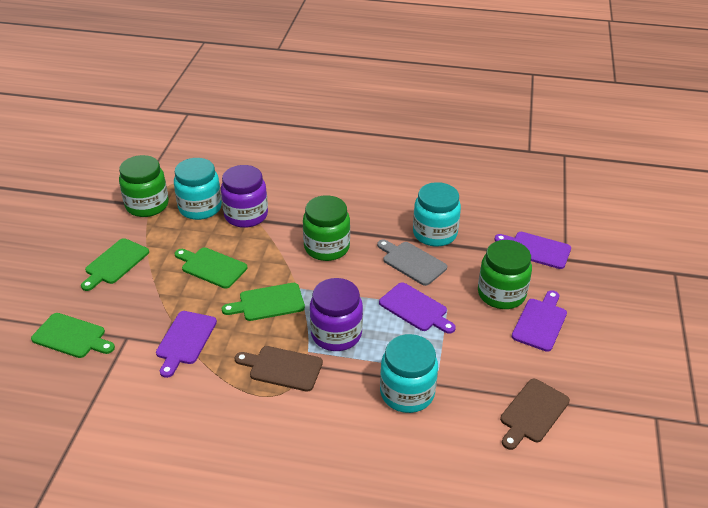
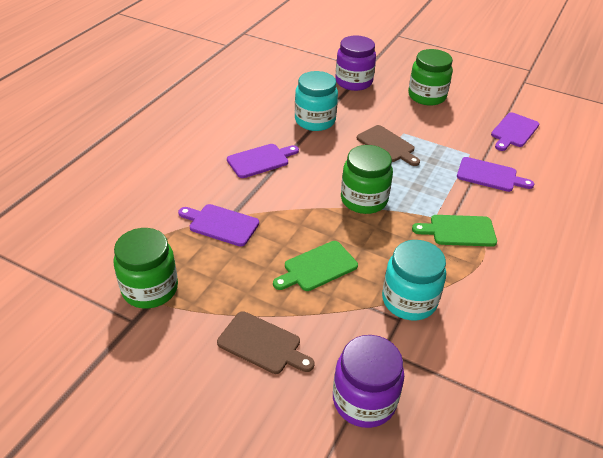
green cutting board: 4 -> 2
grey cutting board: 1 -> 0
turquoise jar: 3 -> 2

